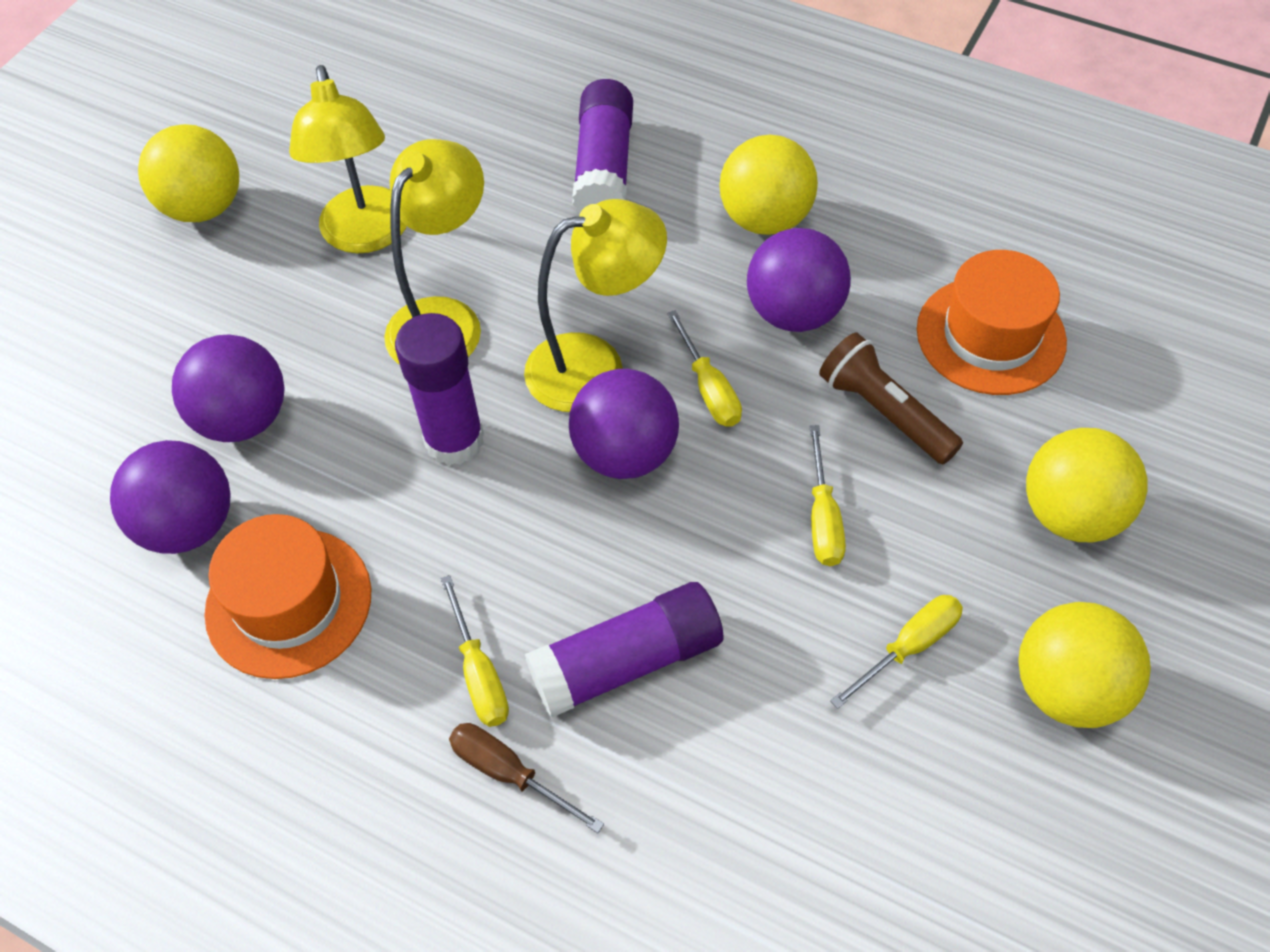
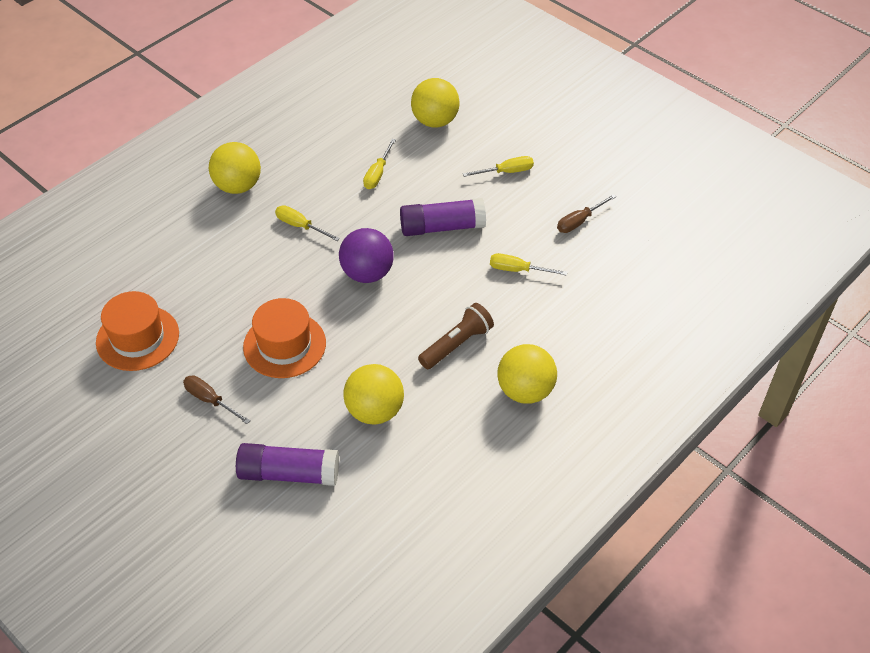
brown screwdriver: 1 -> 2
purple ball: 4 -> 1
purple glue stick: 3 -> 2
yellow lamp: 3 -> 0

